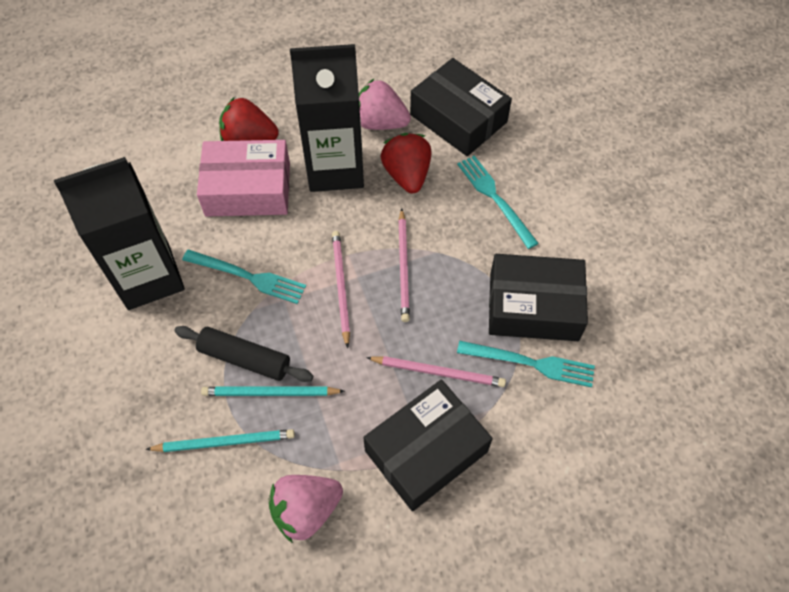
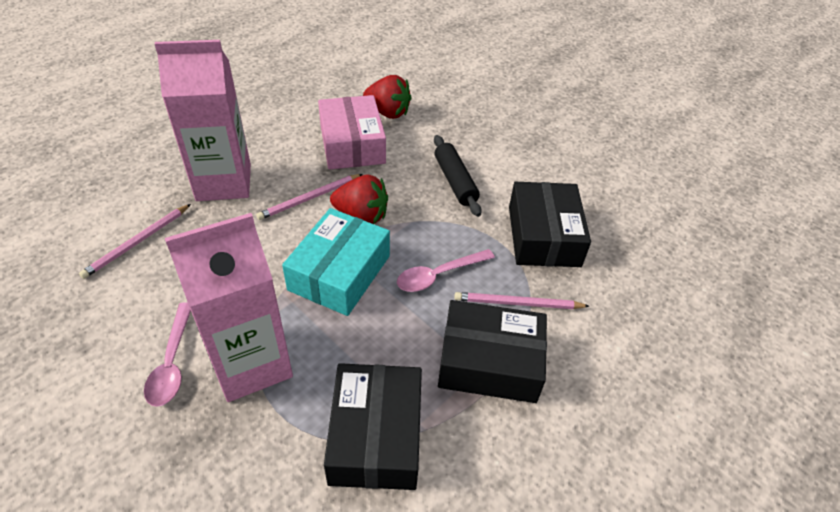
black carton: 2 -> 0
pink carton: 0 -> 2
pink spoon: 0 -> 2
pink strawberry: 2 -> 0
turquoise box: 0 -> 1
turquoise fork: 3 -> 0
turquoise pencil: 2 -> 0

